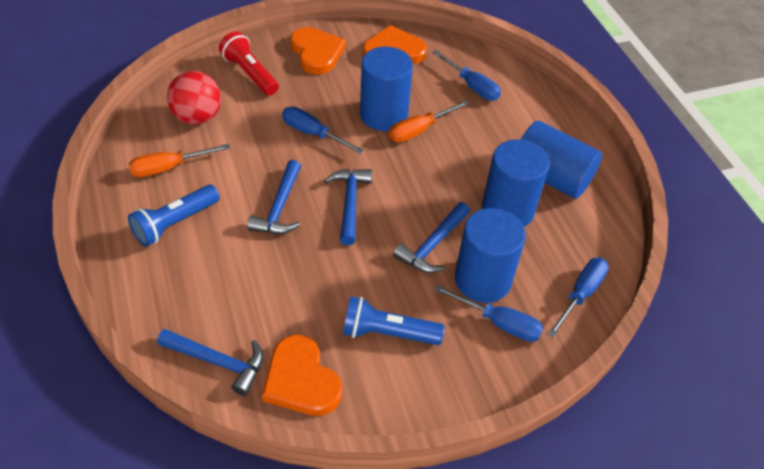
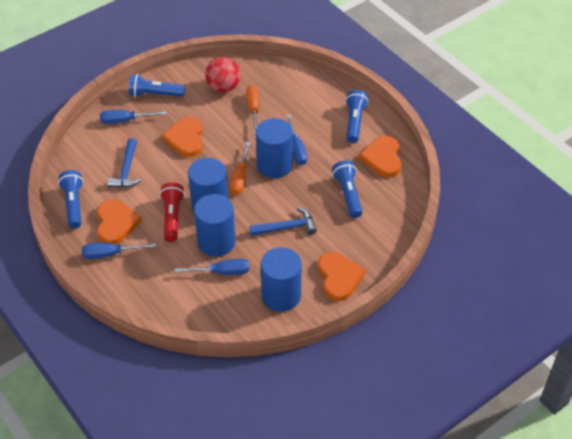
blue flashlight: 2 -> 4
blue hammer: 4 -> 2
orange heart: 3 -> 4

